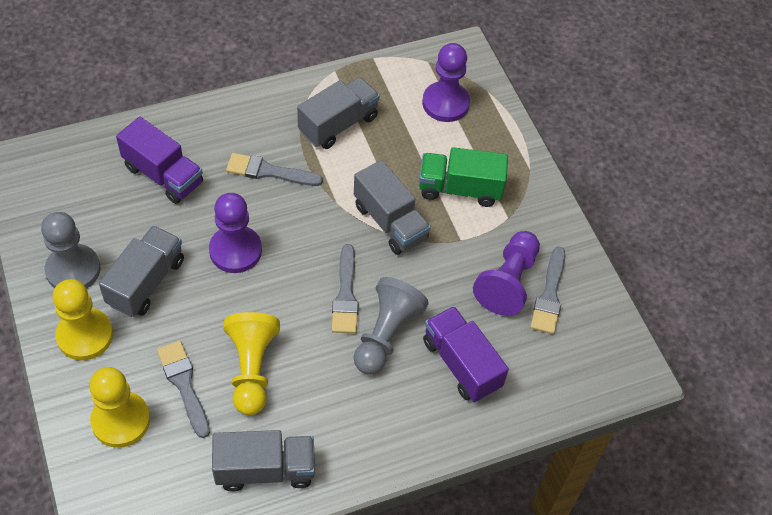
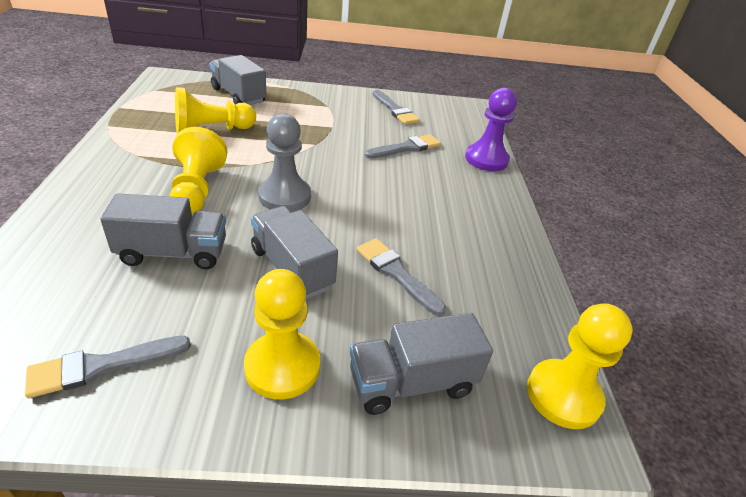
green truck: 1 -> 0
grey pawn: 2 -> 1
purple pawn: 3 -> 1
purple truck: 2 -> 0
yellow pawn: 3 -> 4

